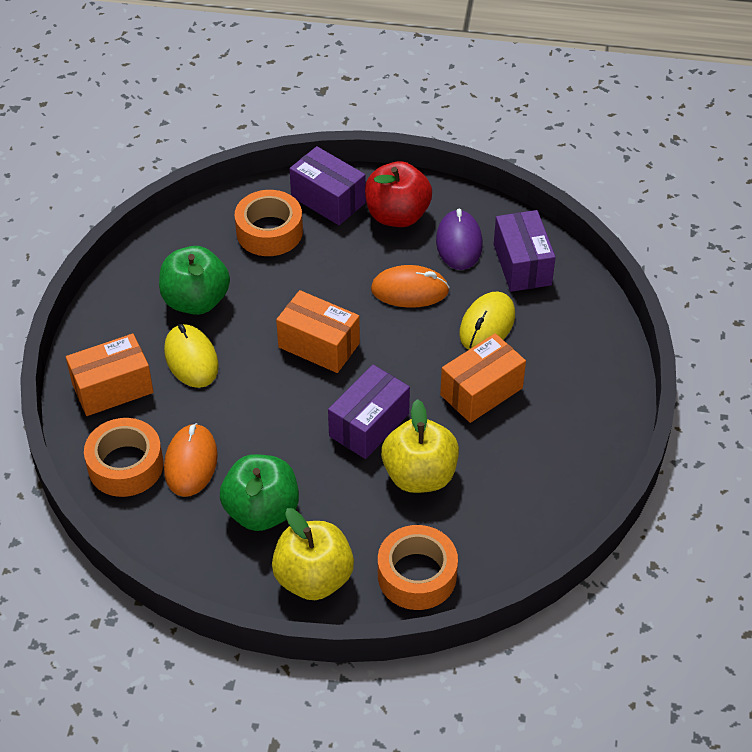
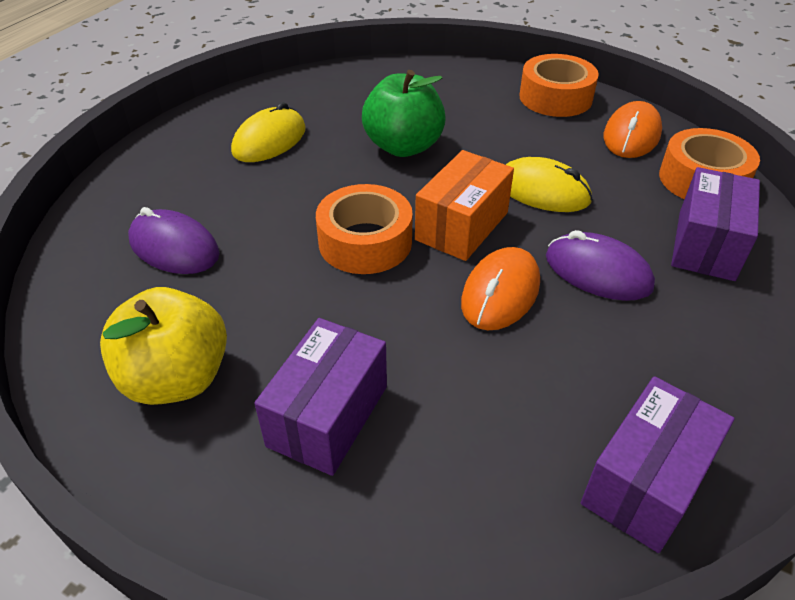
green apple: 2 -> 1
orange box: 3 -> 1
purple mouse: 1 -> 2
red apple: 1 -> 0
yellow apple: 2 -> 1

